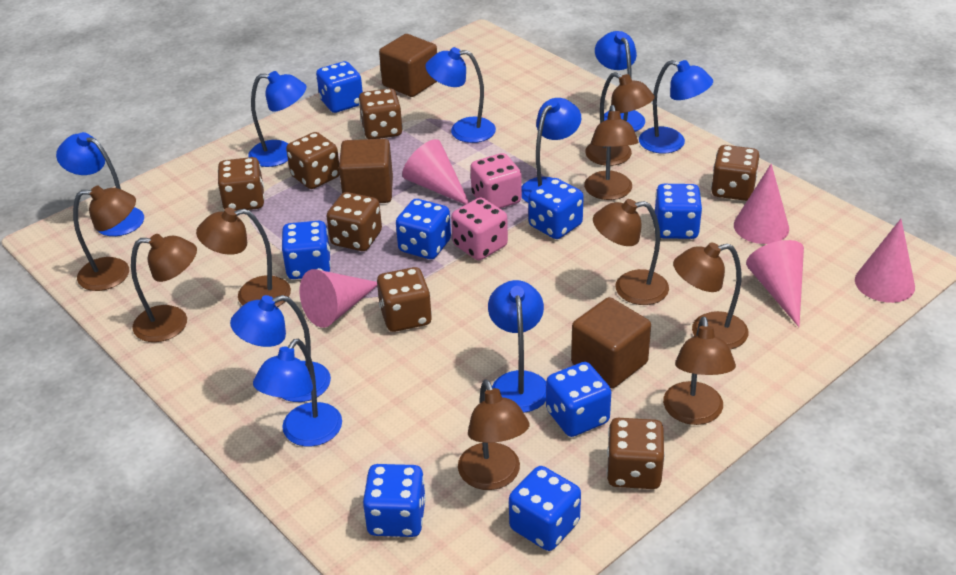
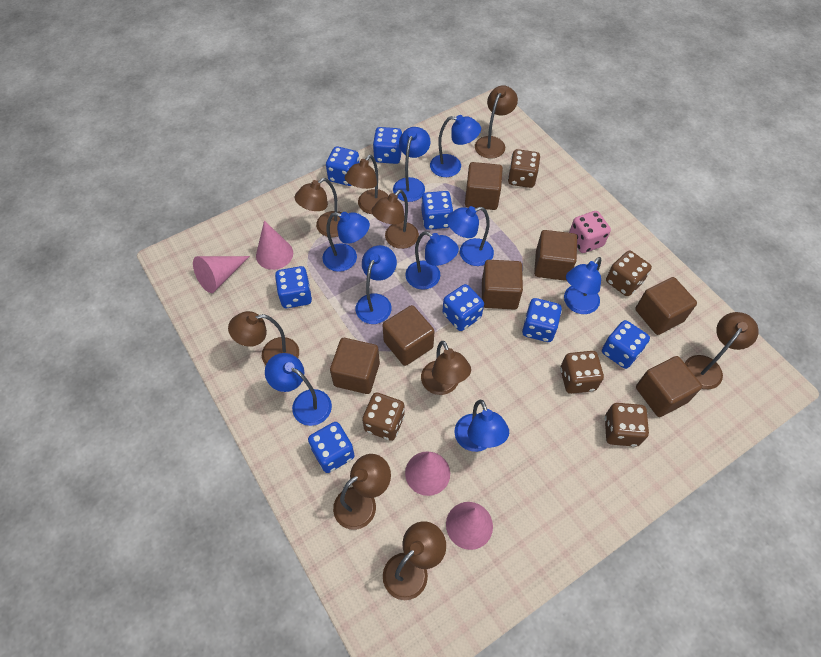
brown cube: 3 -> 7
brown dice: 7 -> 5
pink cone: 5 -> 4
pink dice: 2 -> 1

